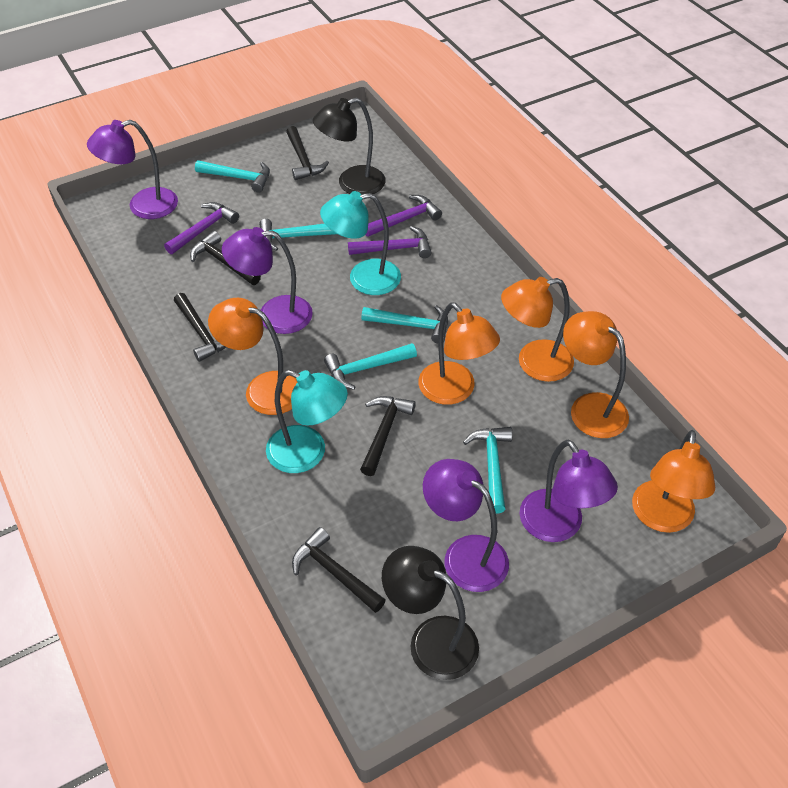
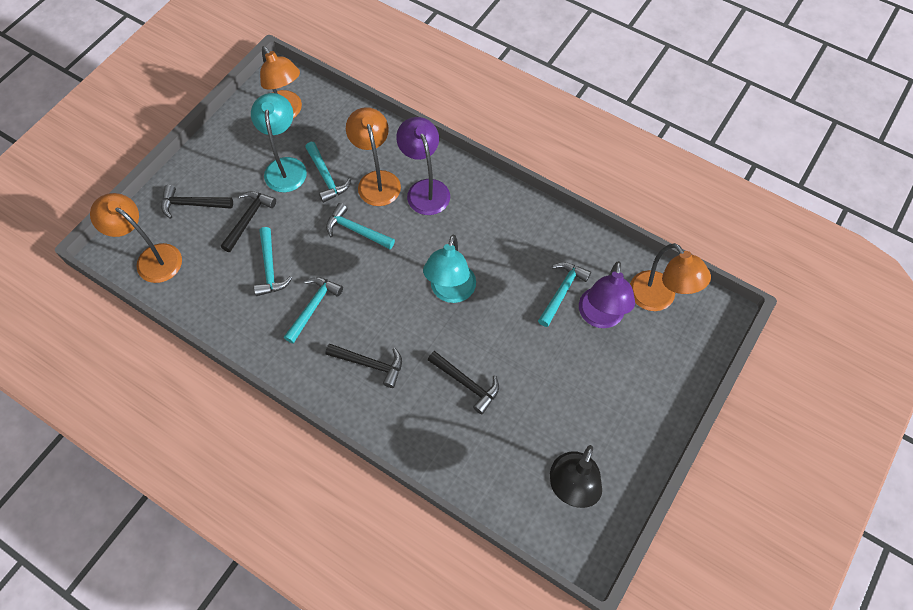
black hammer: 5 -> 4
black lamp: 2 -> 1
orange lamp: 5 -> 4
purple hammer: 3 -> 0
purple lamp: 4 -> 2

